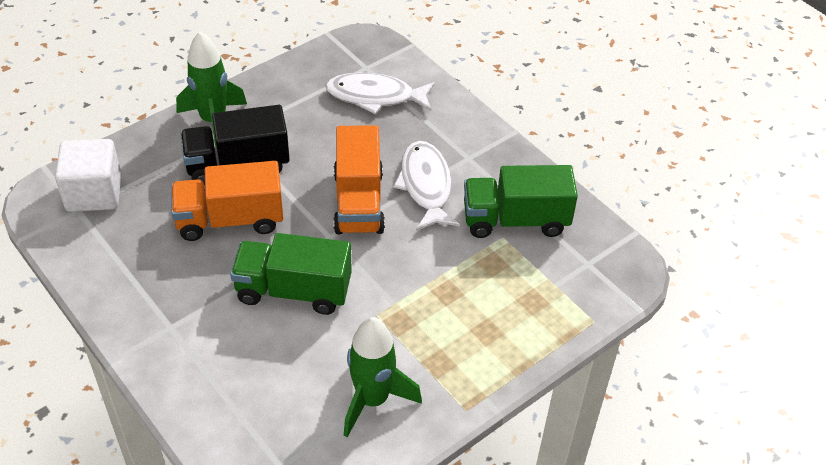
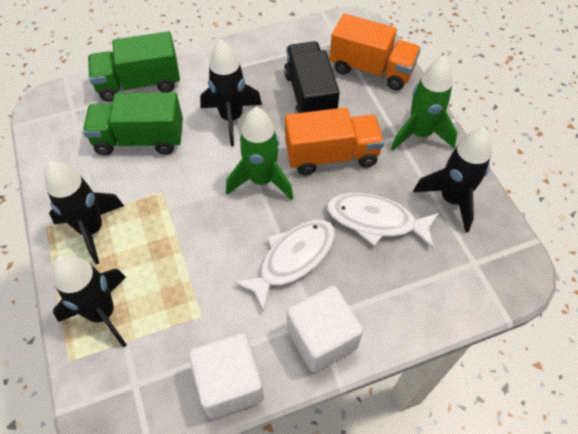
black rocket: 0 -> 4
white cube: 1 -> 2

